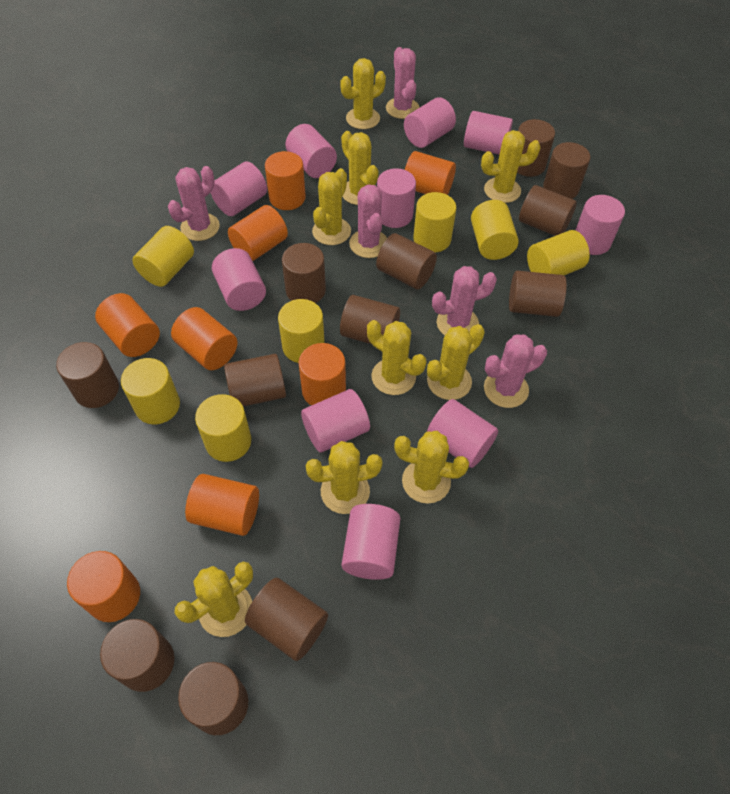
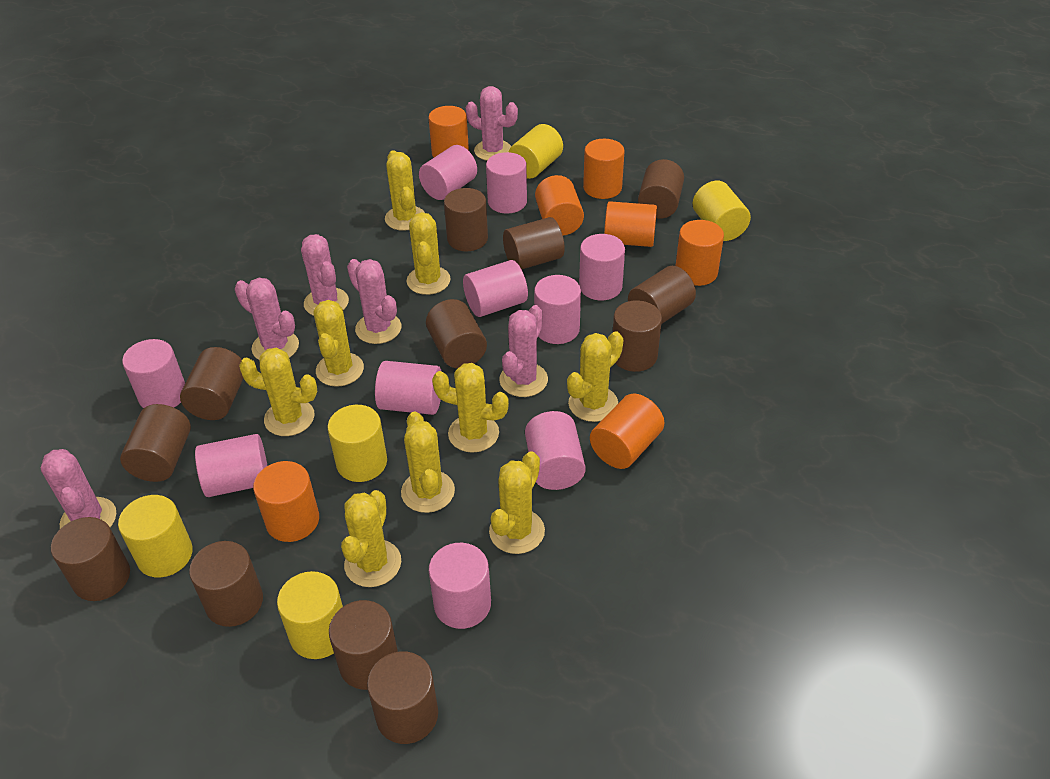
orange cylinder: 8 -> 7
pink cactus: 5 -> 6
yellow cylinder: 7 -> 5

